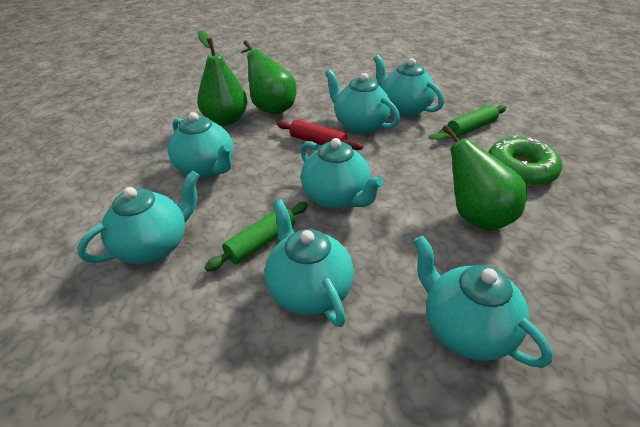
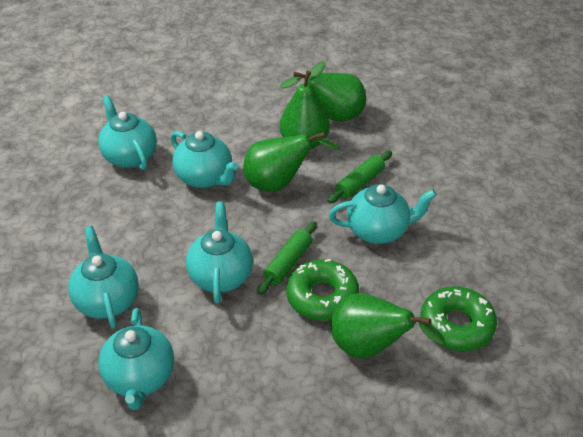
green donut: 1 -> 2
green pear: 3 -> 4
red rolling pin: 1 -> 0
turquoise teapot: 7 -> 6

